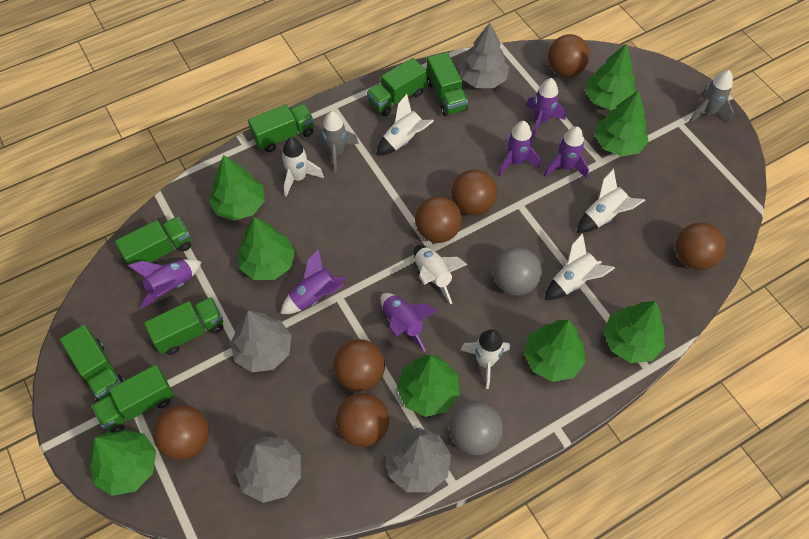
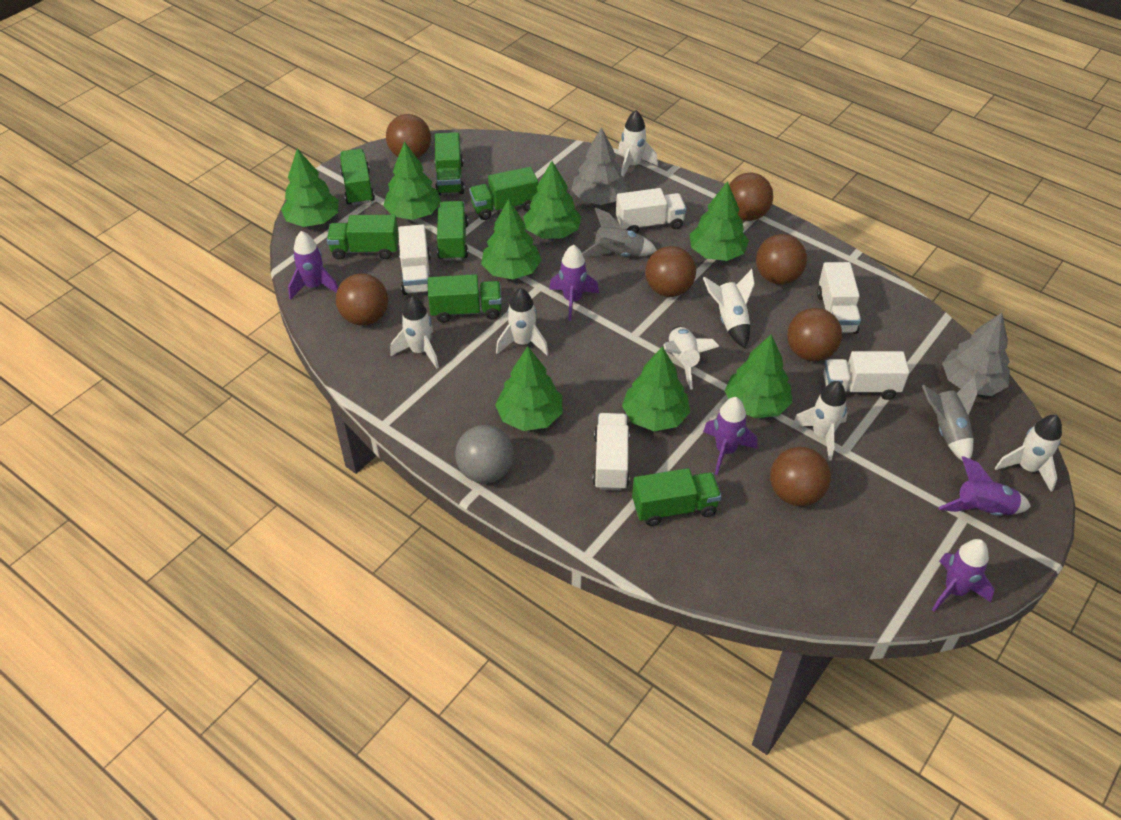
grey ball: 2 -> 1
grey tree: 4 -> 2
purple rocket: 6 -> 5
white rocket: 6 -> 7
white truck: 0 -> 5

